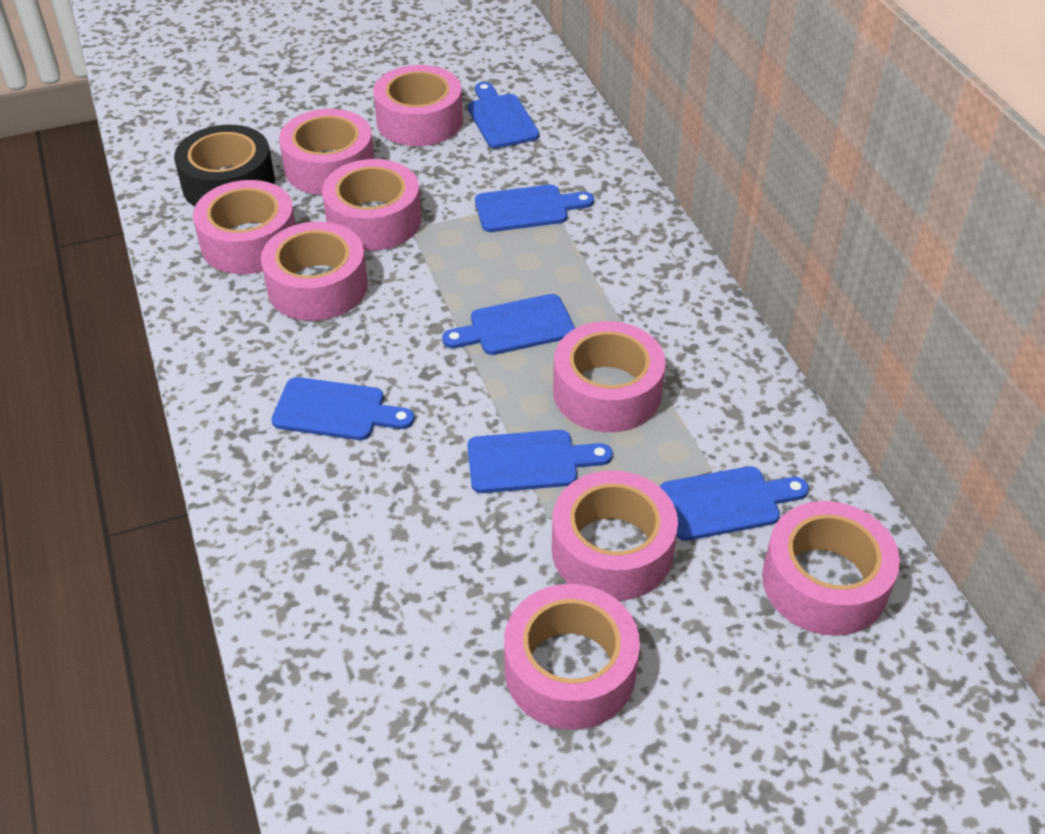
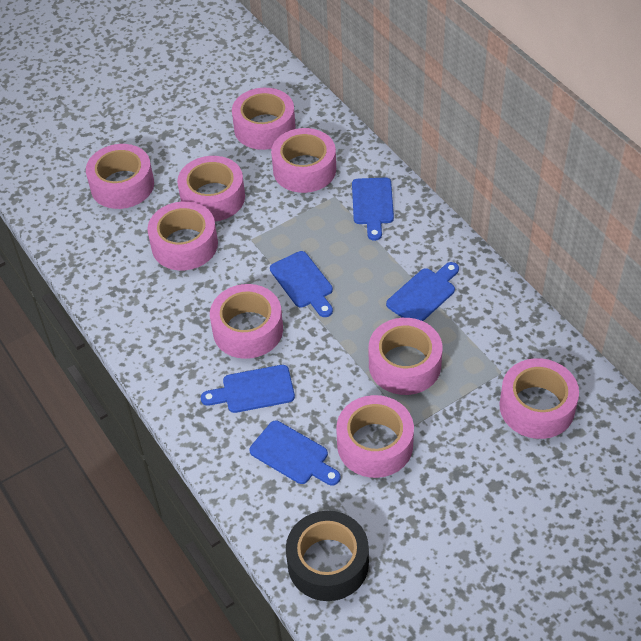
blue cutting board: 6 -> 5

